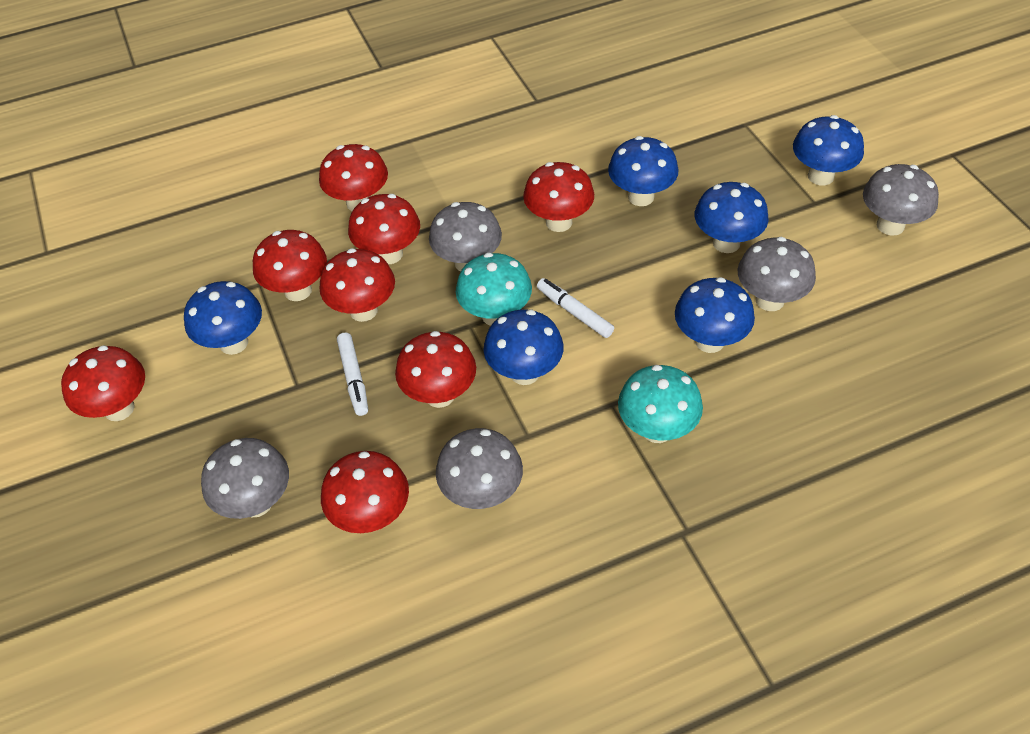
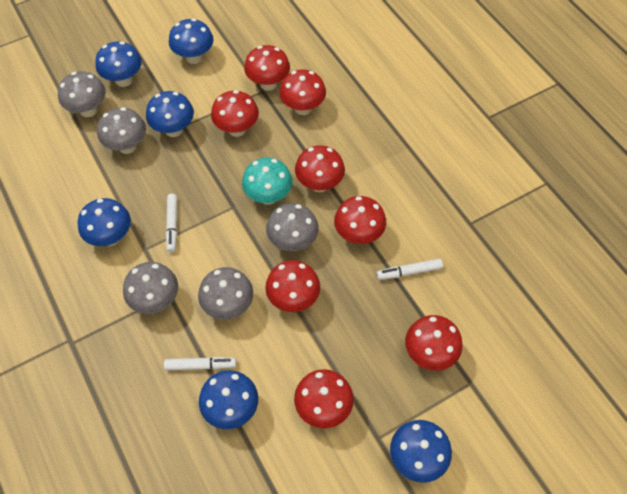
turquoise mushroom: 2 -> 1
white marker: 2 -> 3

